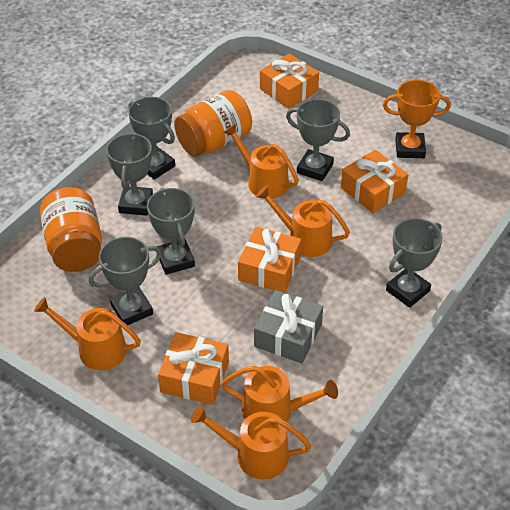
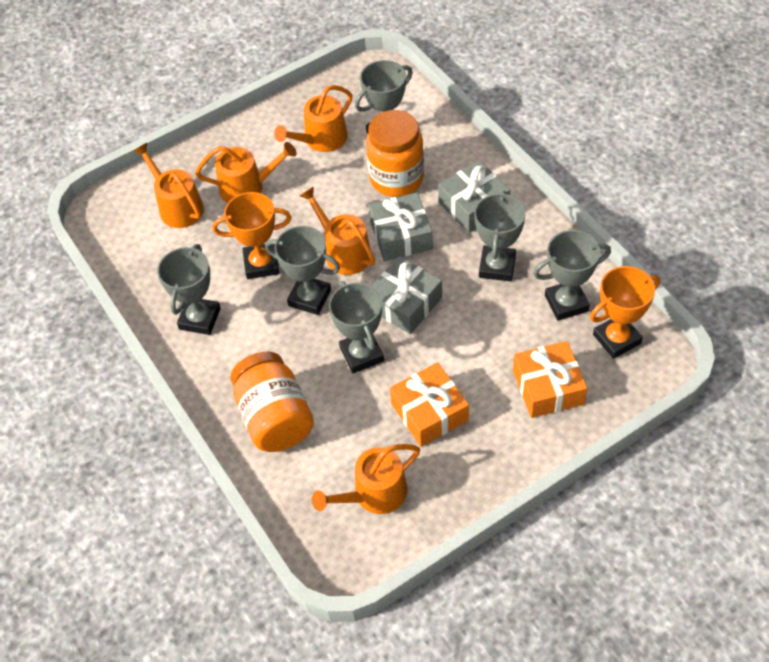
grey gift: 1 -> 3
orange gift: 4 -> 2
orange trophy: 1 -> 2

